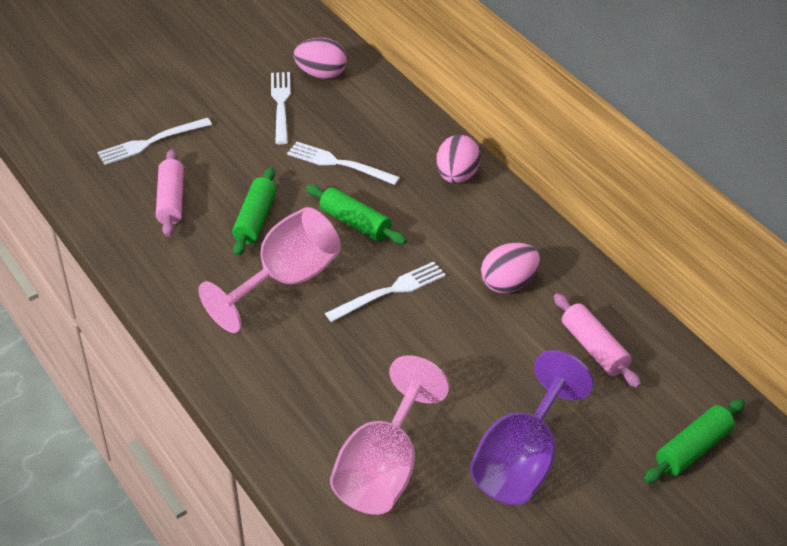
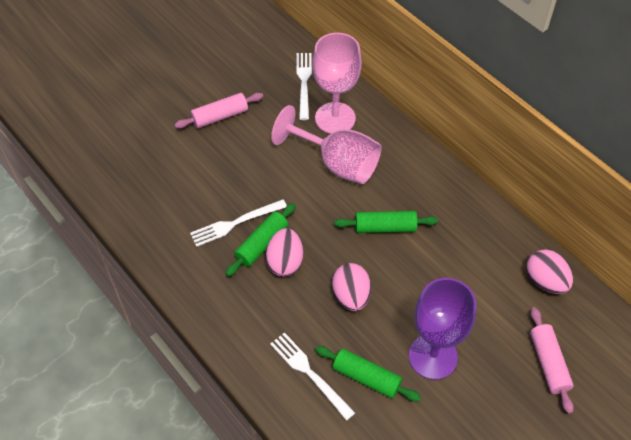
white fork: 4 -> 3

